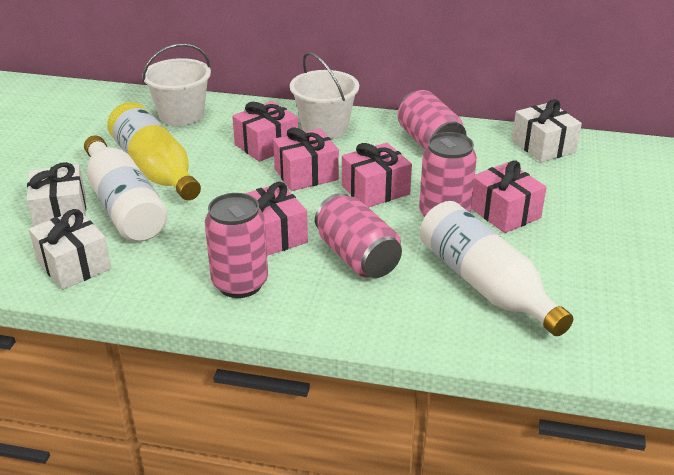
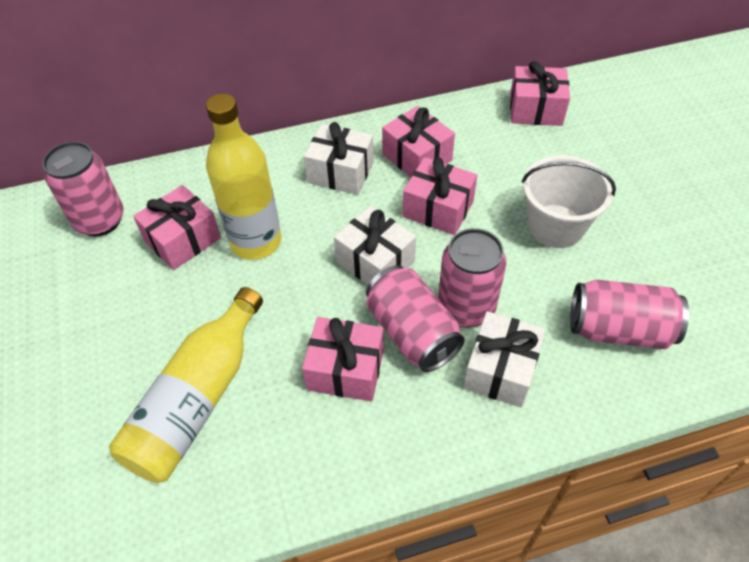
white bottle: 2 -> 0
white bucket: 2 -> 1
yellow bottle: 1 -> 2

